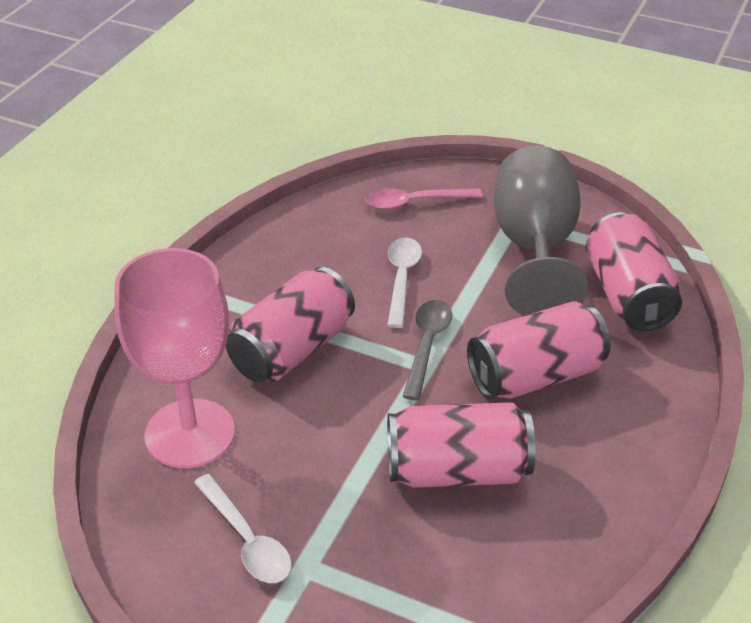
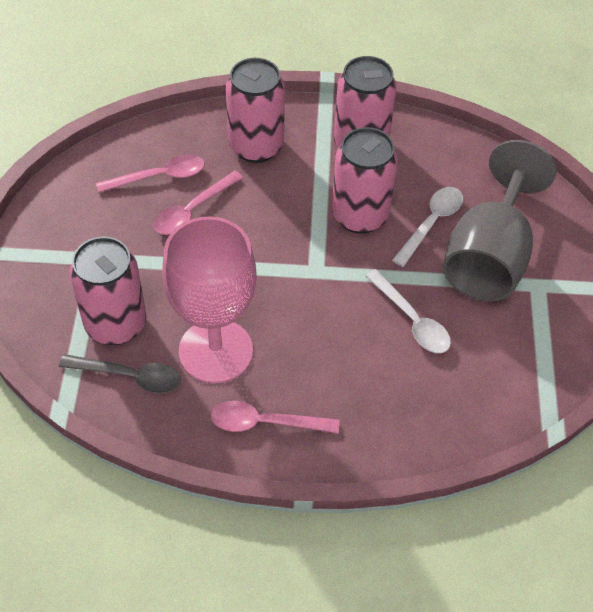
pink spoon: 1 -> 3

